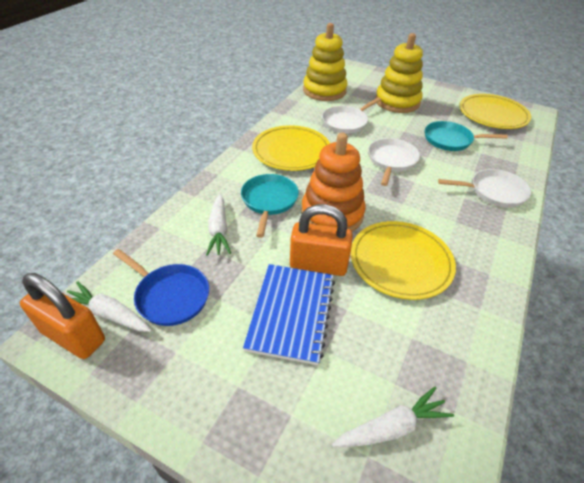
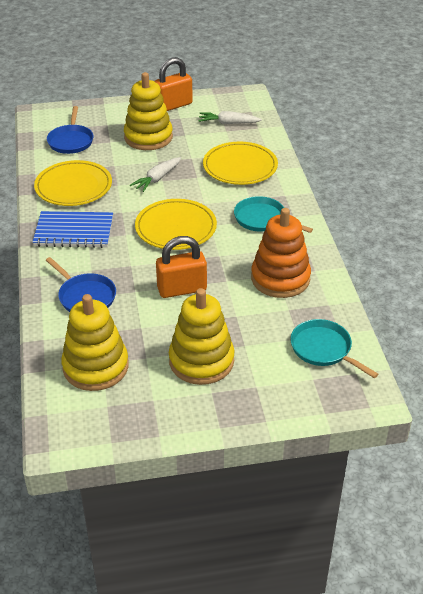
blue pan: 1 -> 2
white carrot: 3 -> 2
white pan: 3 -> 0
yellow stacking toy: 2 -> 3

